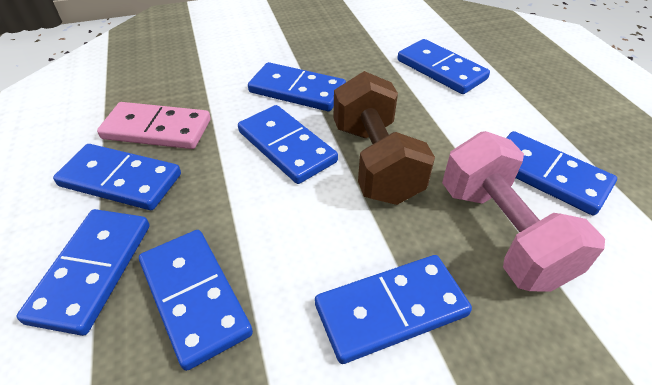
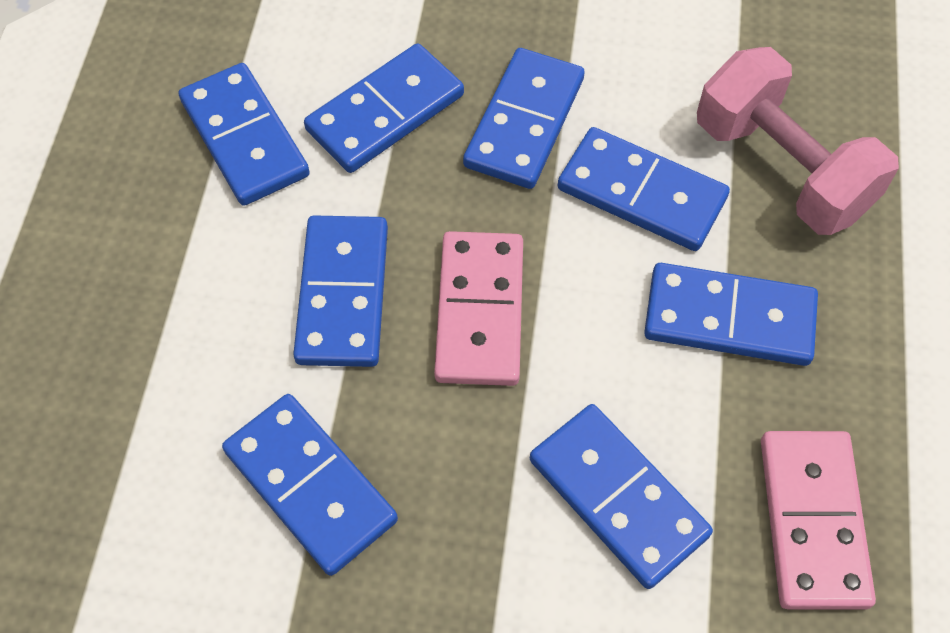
brown dumbbell: 1 -> 0
pink domino: 1 -> 2

